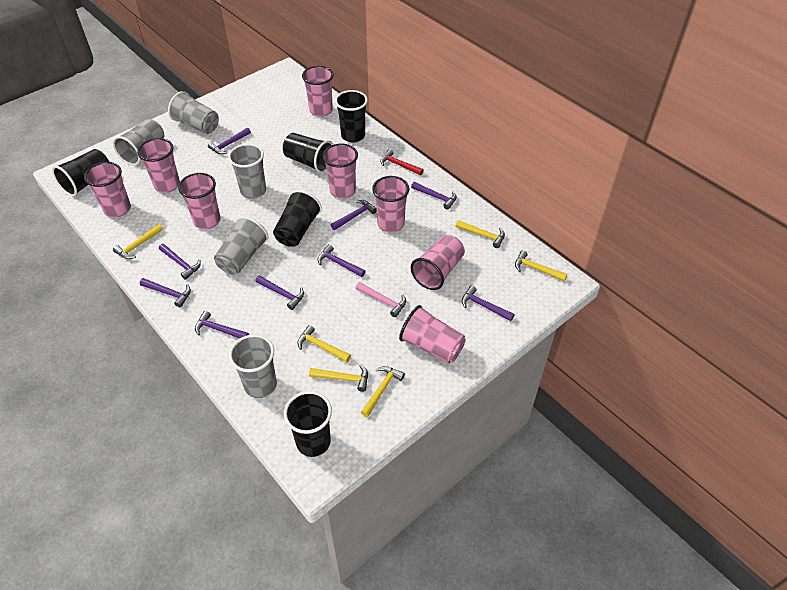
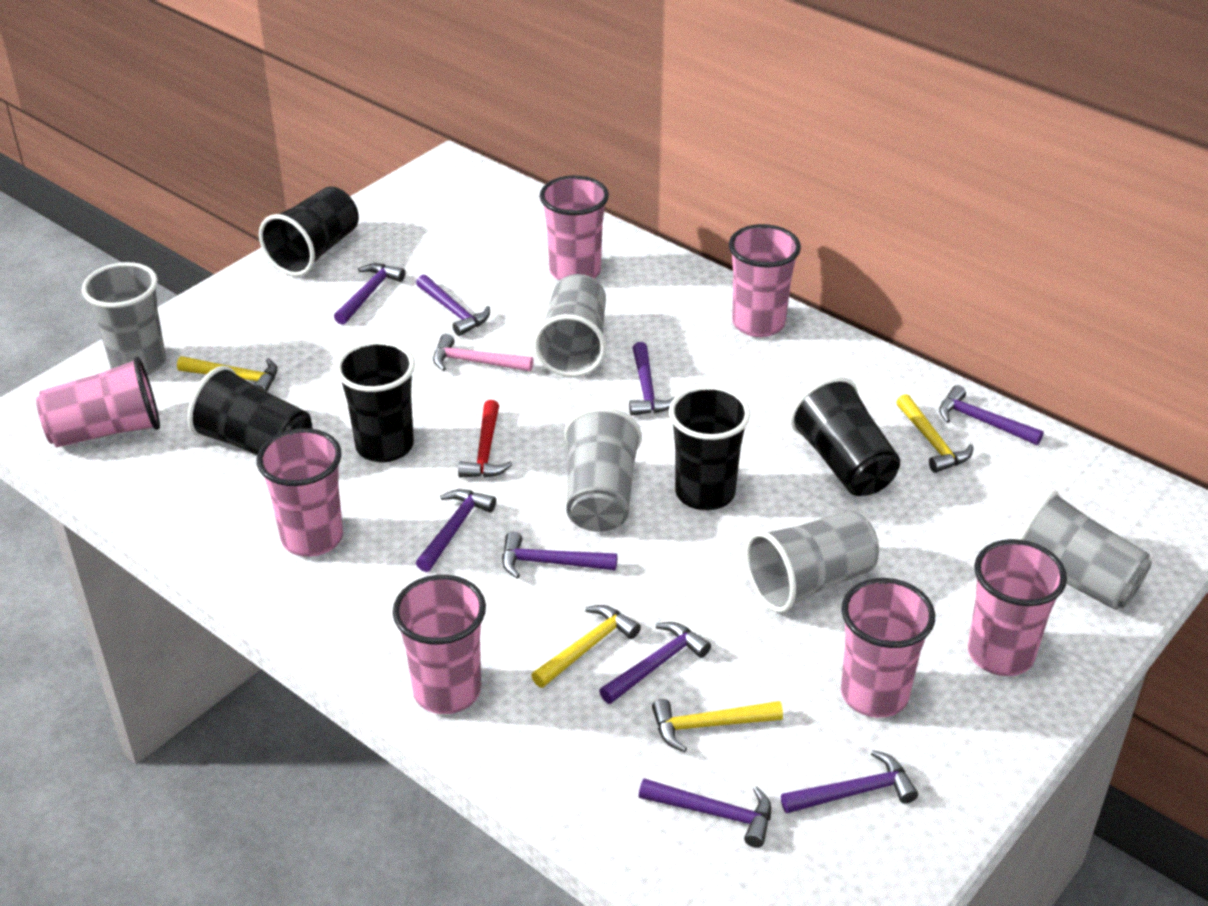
pink cup: 8 -> 7
yellow hammer: 6 -> 4

